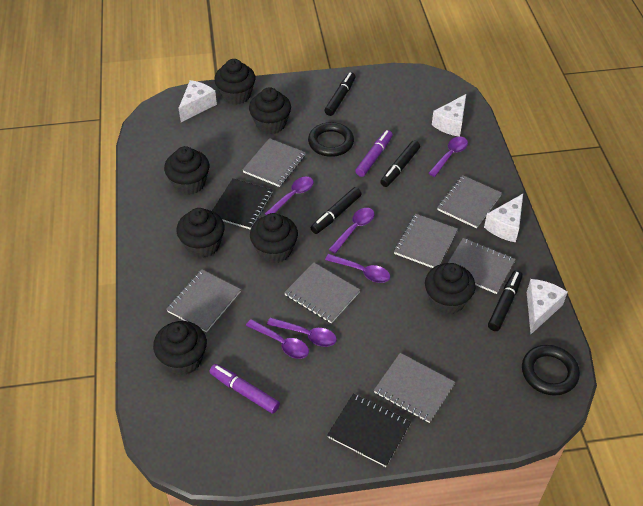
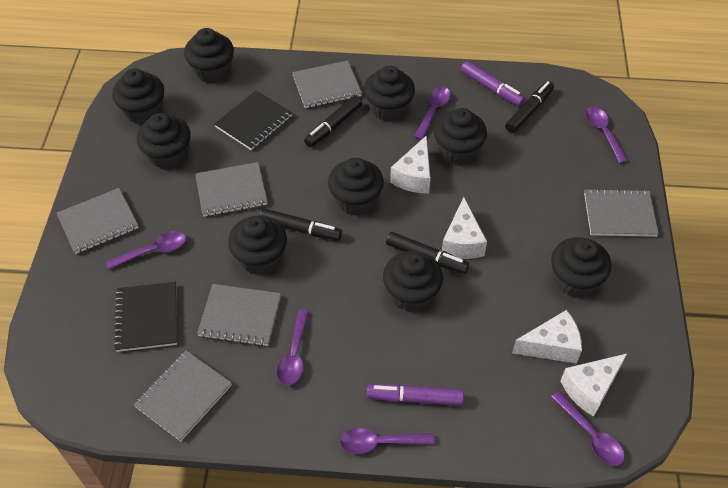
black cupcake: 7 -> 9
black ring: 2 -> 0
grey notebook: 7 -> 6

